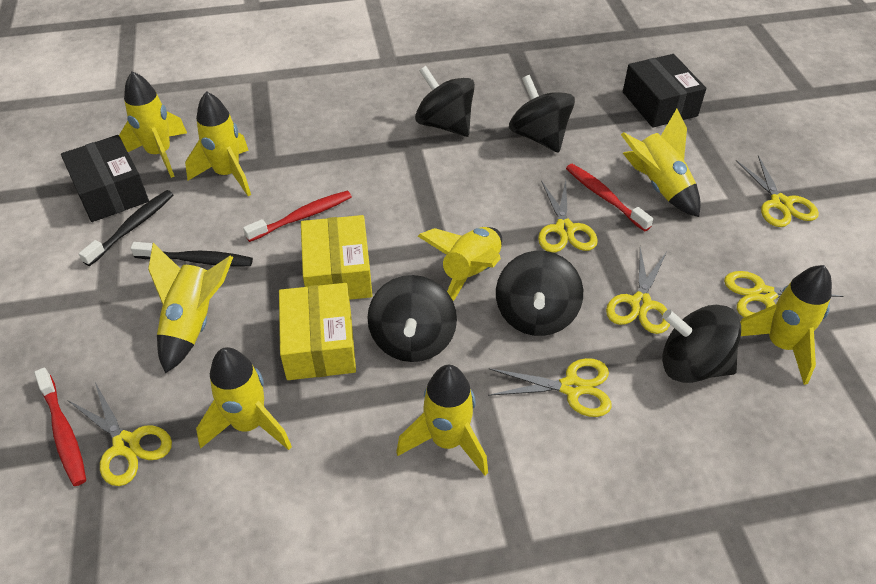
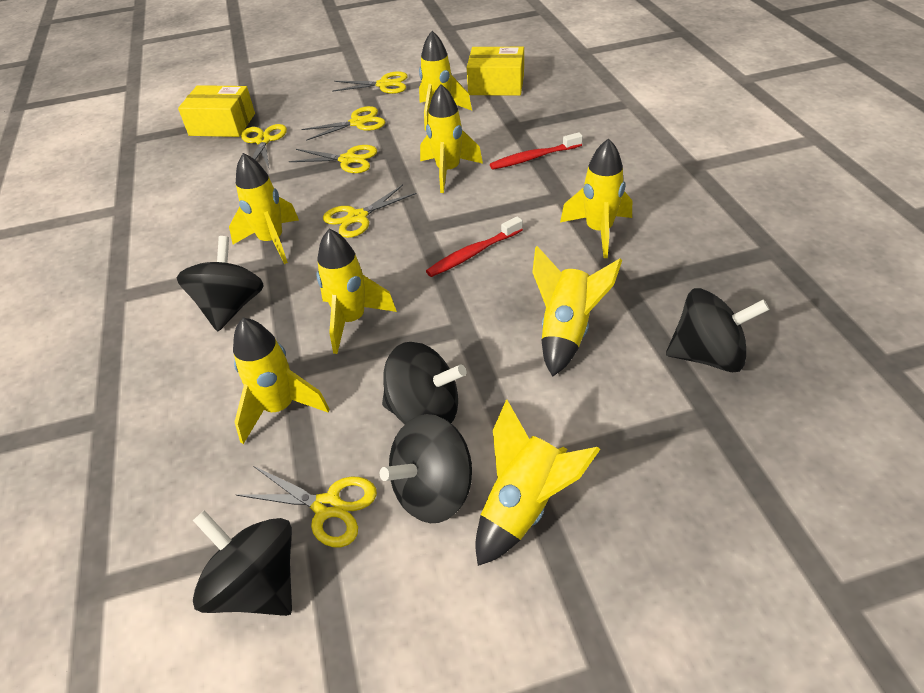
black box: 2 -> 0
black toothbrush: 2 -> 0
red toothbrush: 3 -> 2

